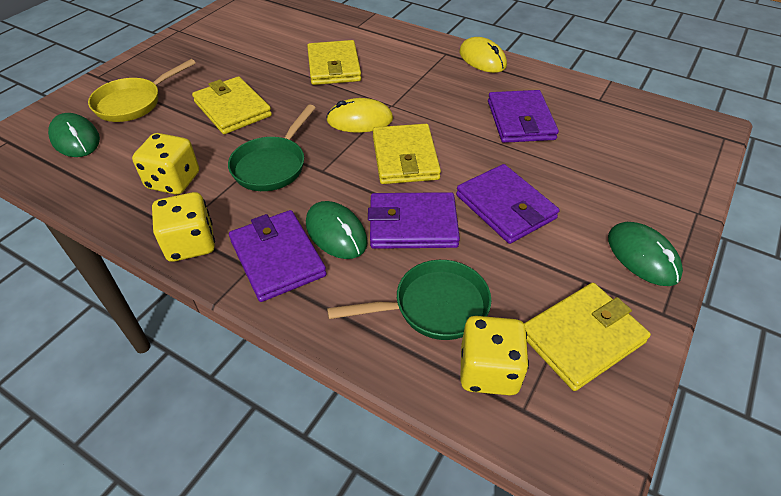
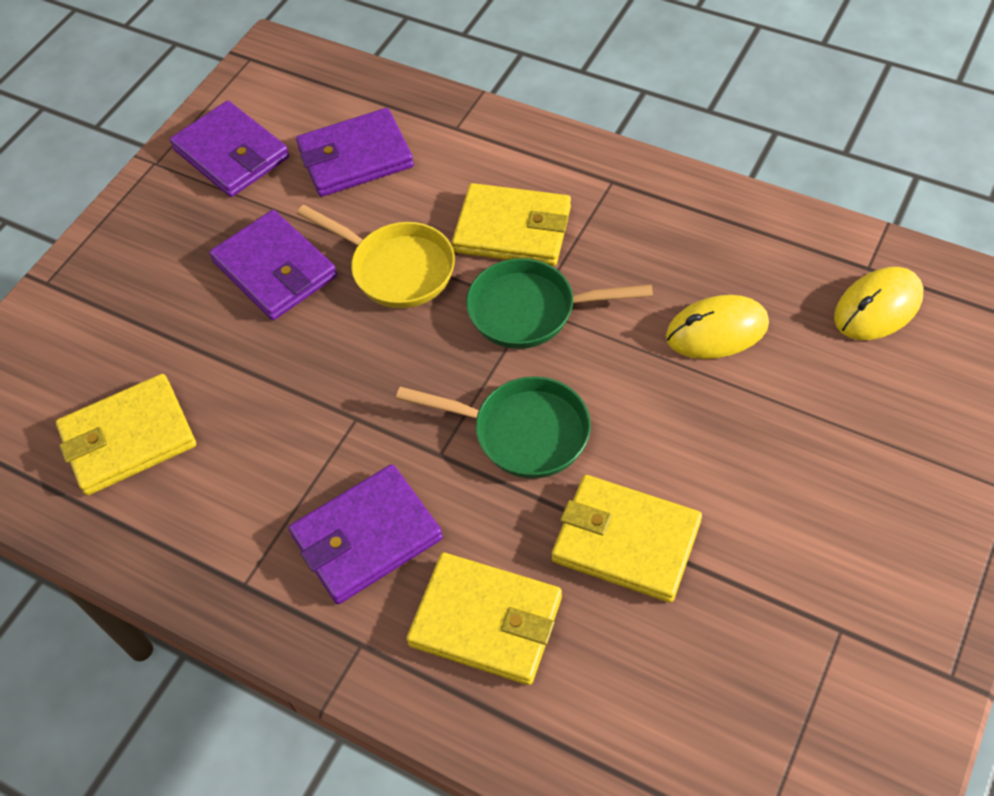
green mouse: 3 -> 0
yellow dice: 3 -> 0

